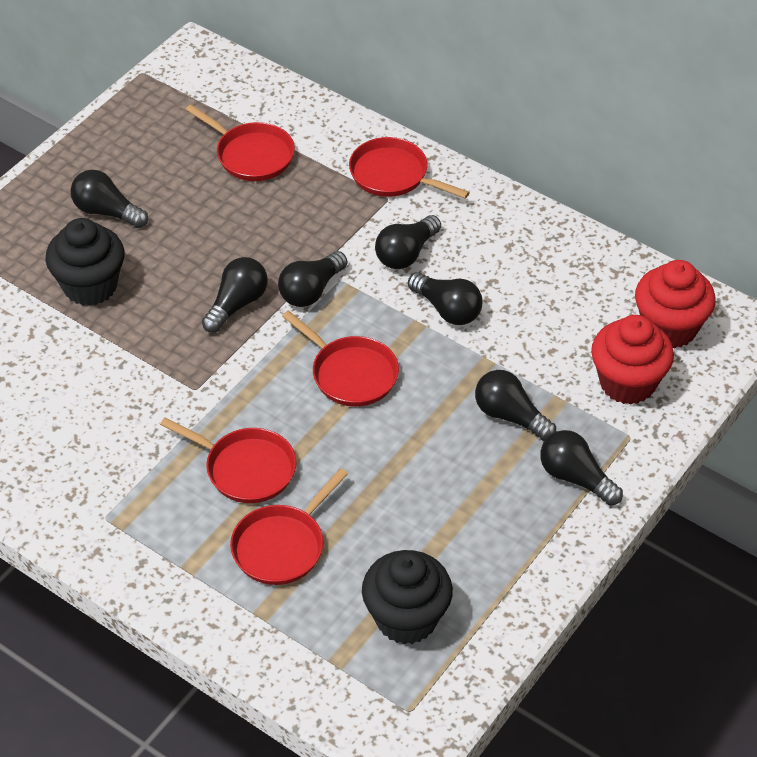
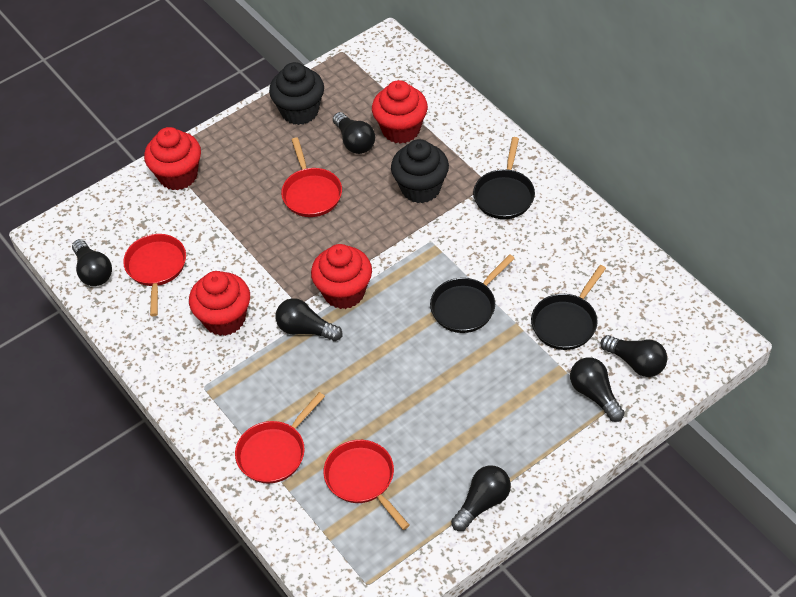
black light bulb: 7 -> 6
black pan: 0 -> 3
red cupcake: 2 -> 4
red pan: 5 -> 4

